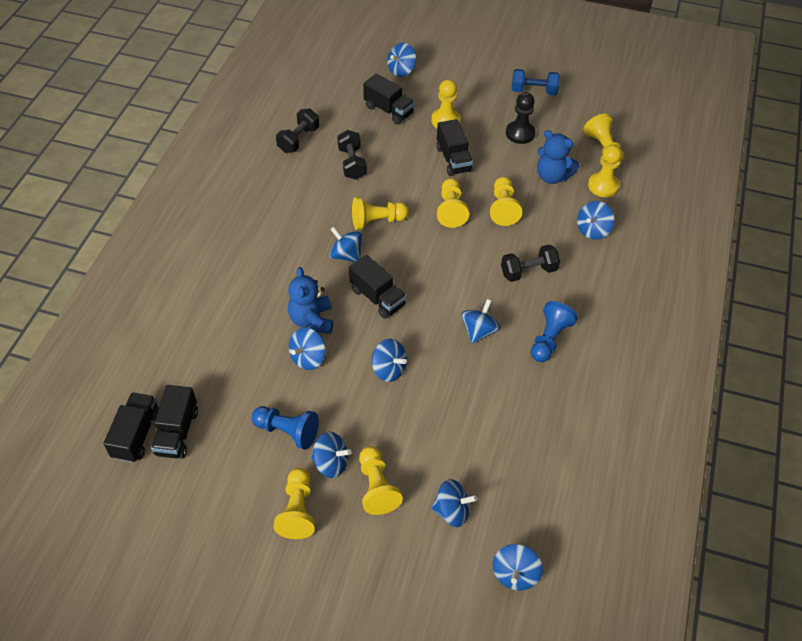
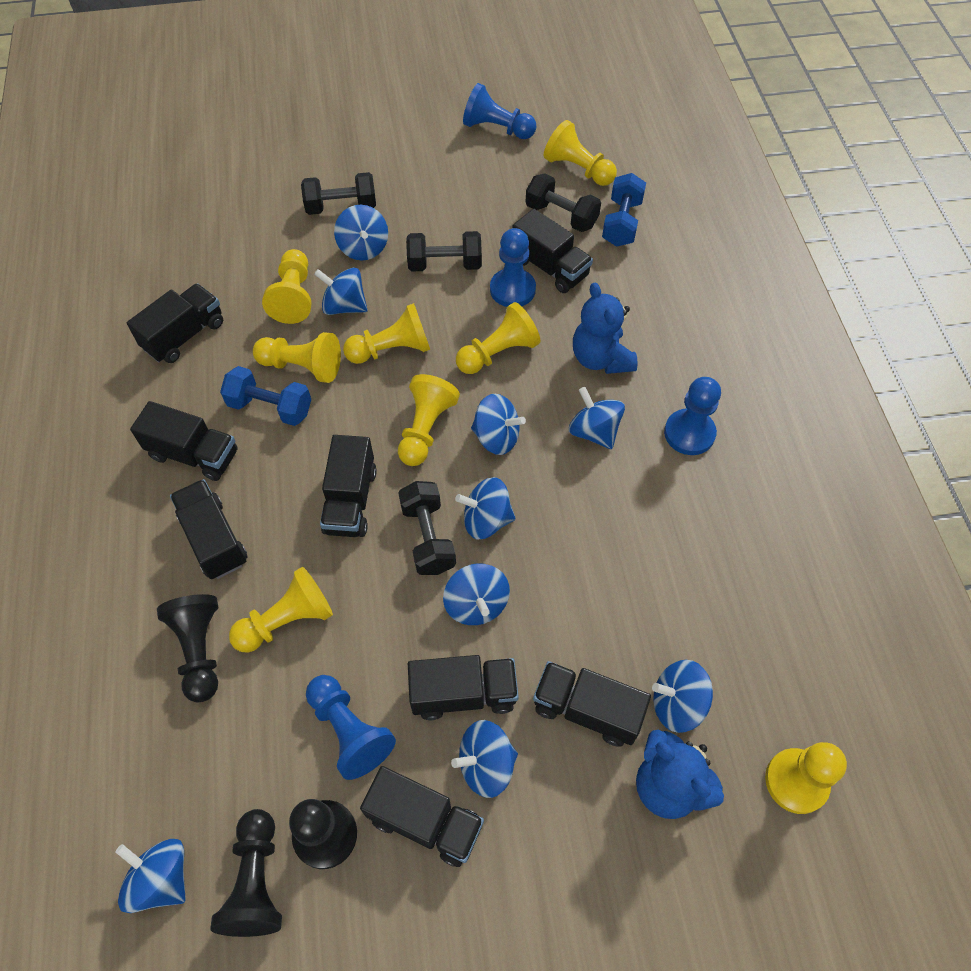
black dumbbell: 3 -> 4
black pawn: 1 -> 3
black truck: 5 -> 8
blue dumbbell: 1 -> 2
blue pawn: 2 -> 4

